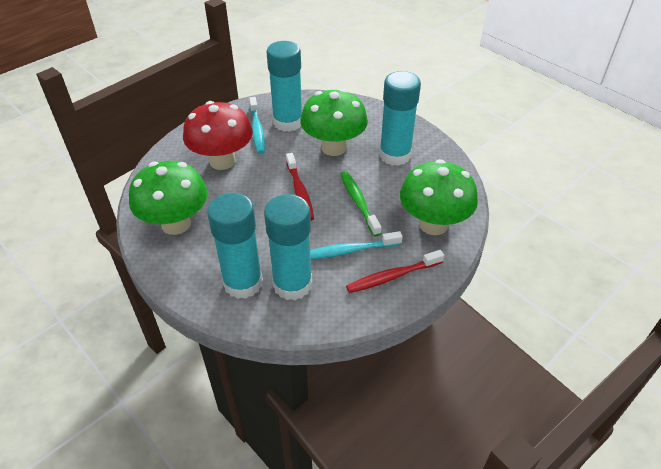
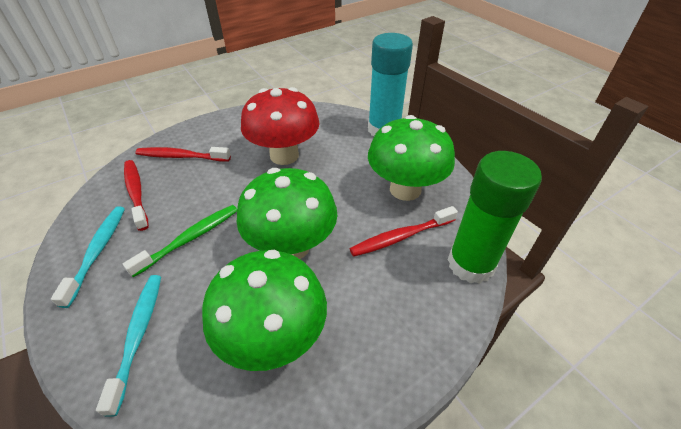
green glue stick: 0 -> 1
red toothbrush: 2 -> 3
turquoise glue stick: 4 -> 1

